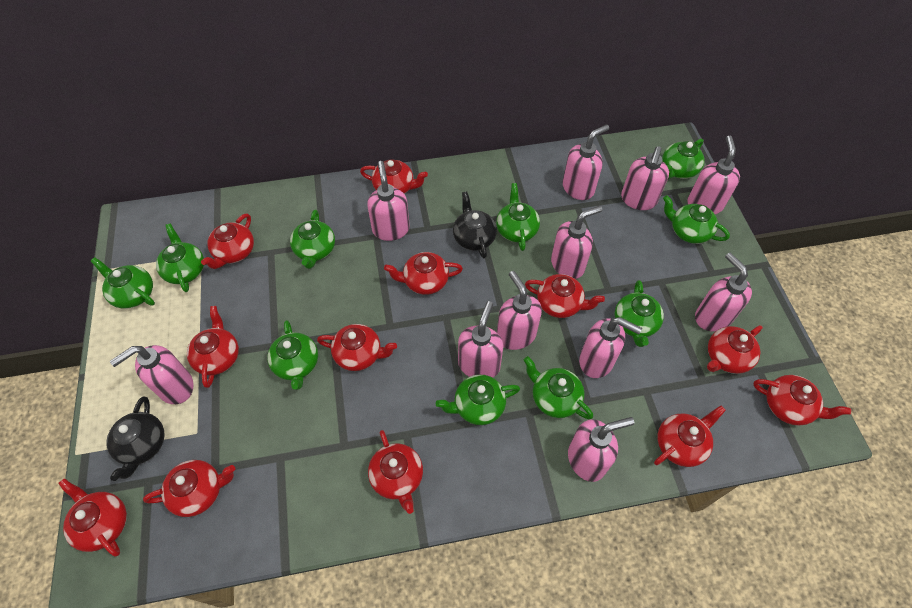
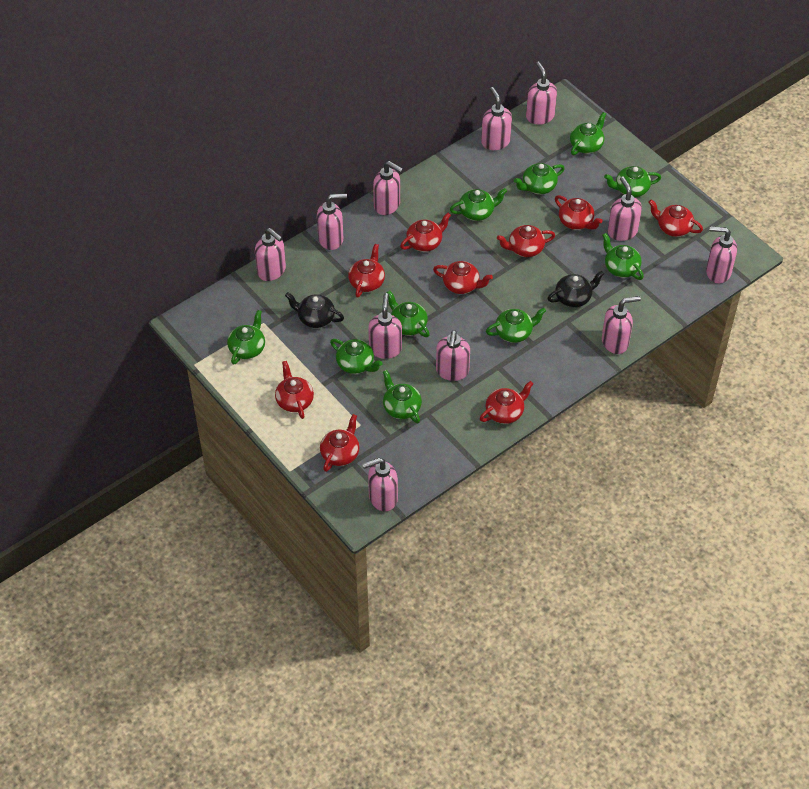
red teapot: 12 -> 9

